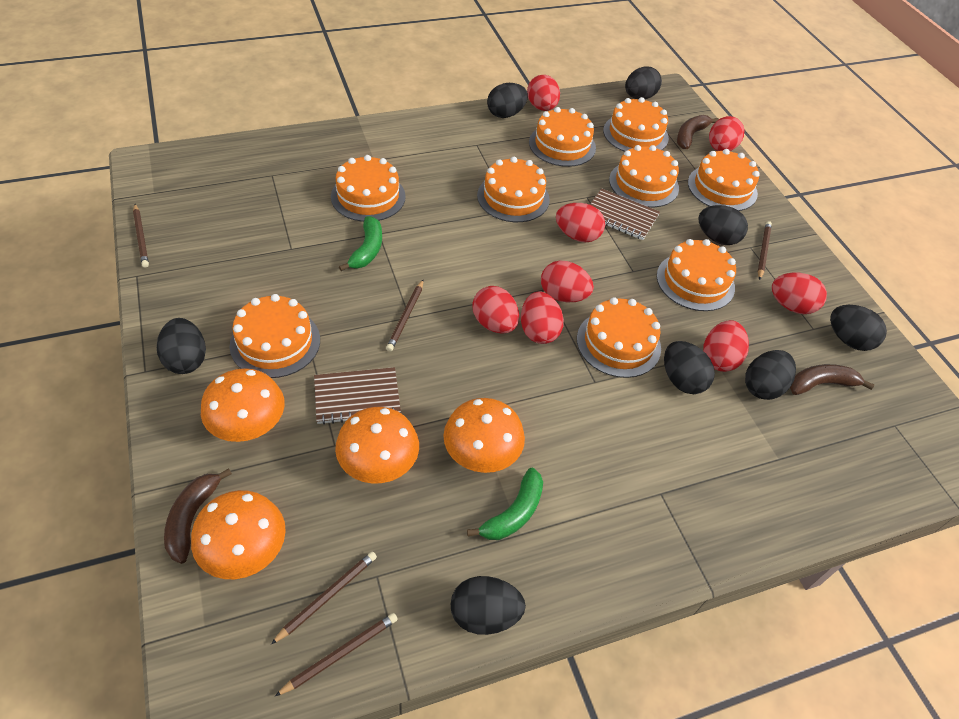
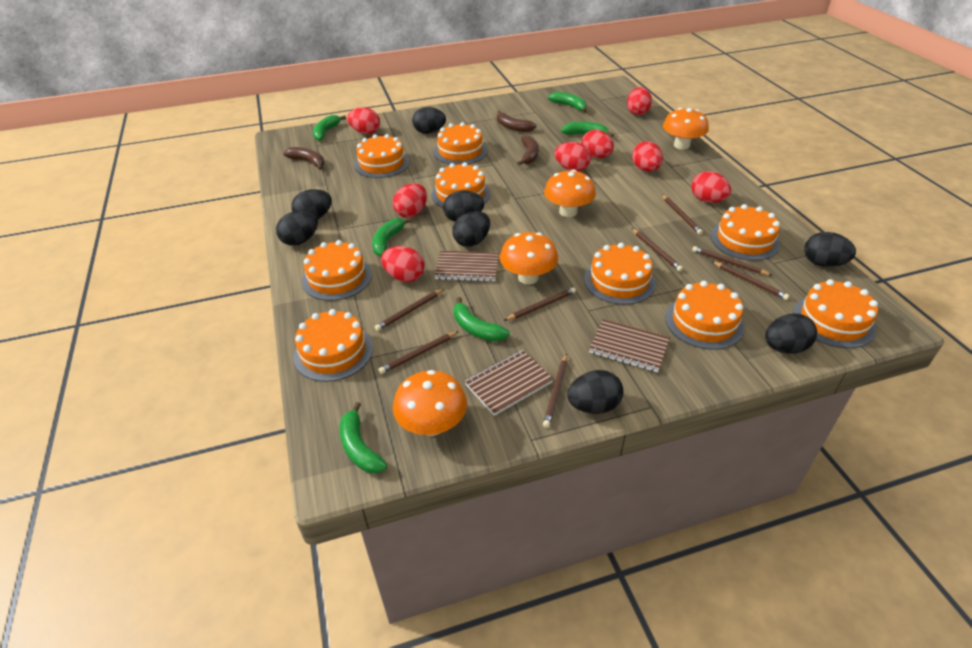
brown notebook: 2 -> 3
brown pencil: 5 -> 8
green banana: 2 -> 6

